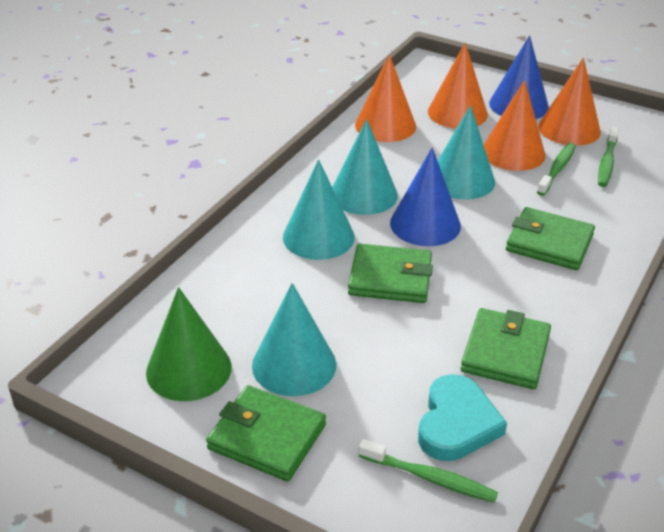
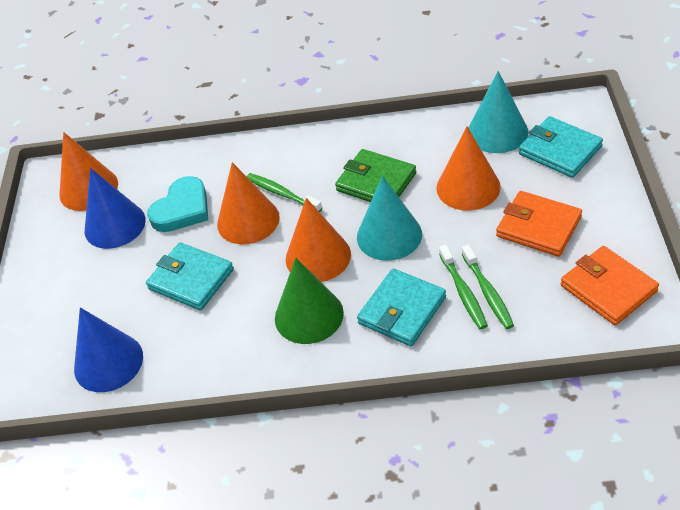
green wallet: 4 -> 1
orange wallet: 0 -> 2
turquoise cone: 4 -> 2
turquoise wallet: 0 -> 3

